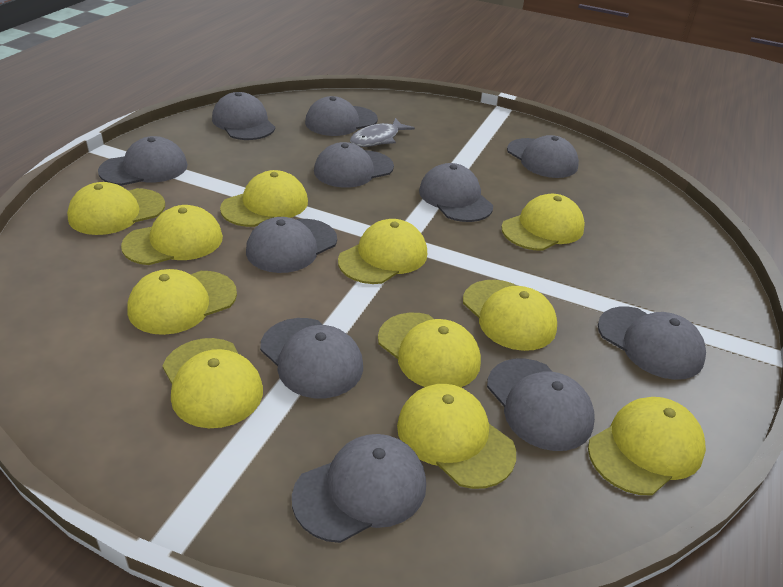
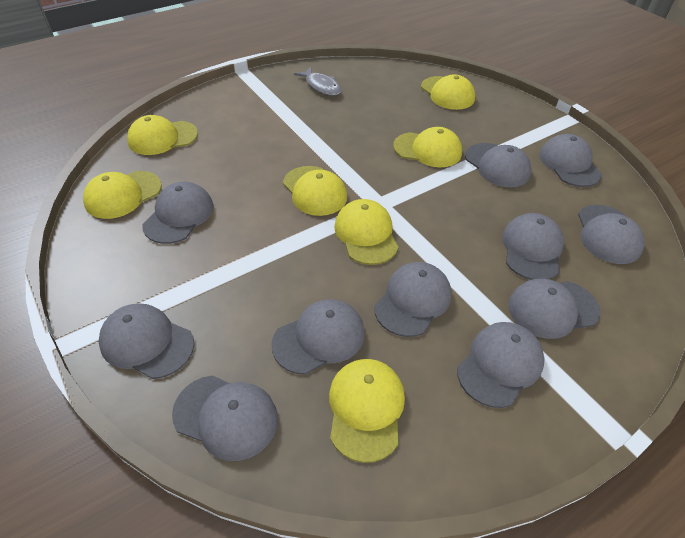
yellow cap: 11 -> 7

